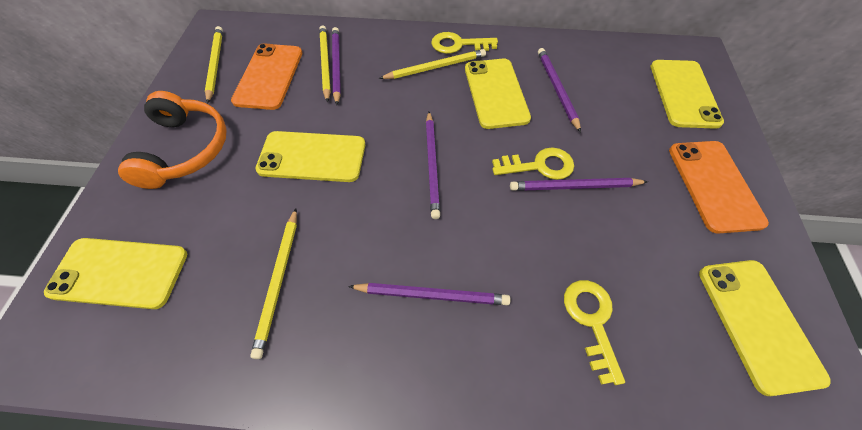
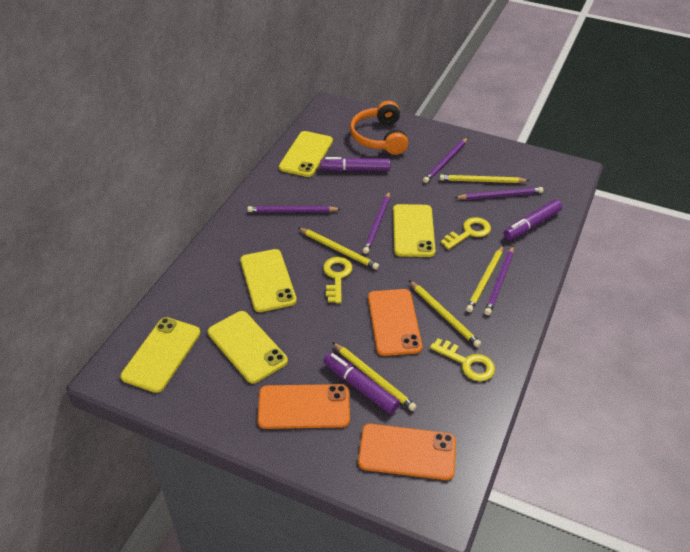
orange phone: 2 -> 3
purple marker: 0 -> 3
yellow pencil: 4 -> 5

